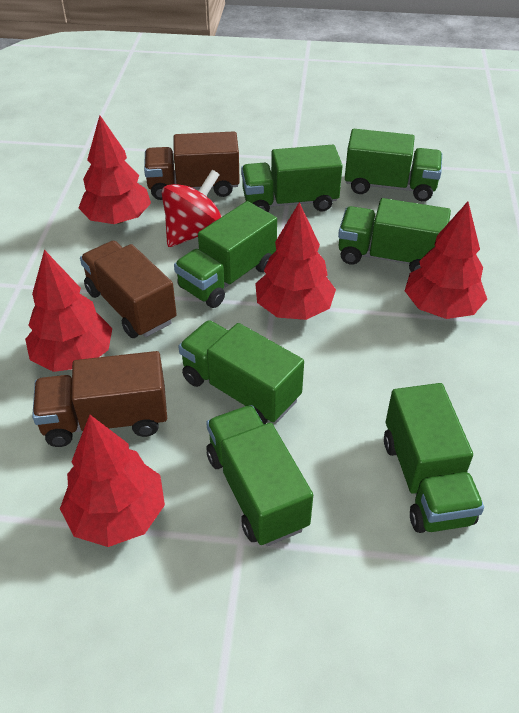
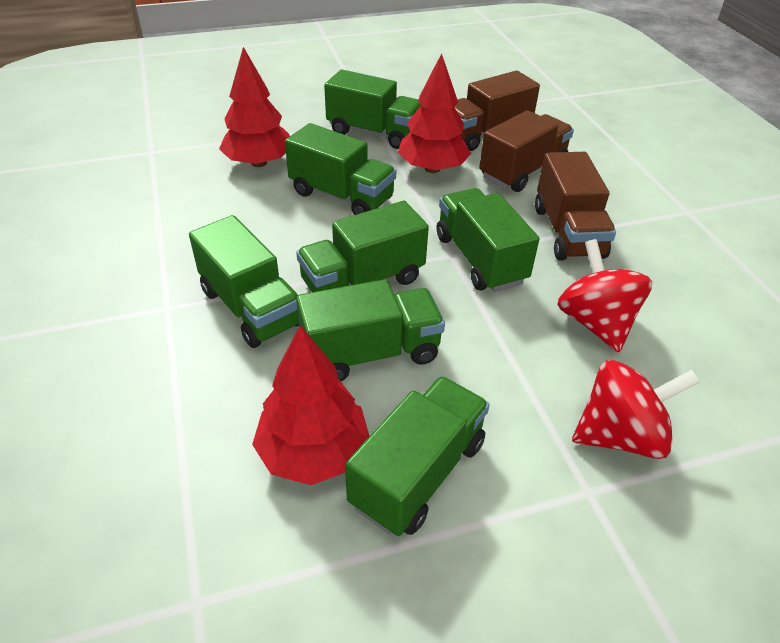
red spinning top: 1 -> 2
red tree: 5 -> 3

